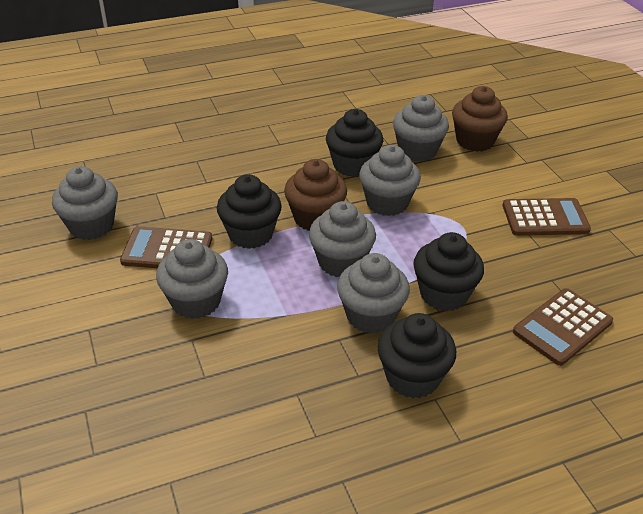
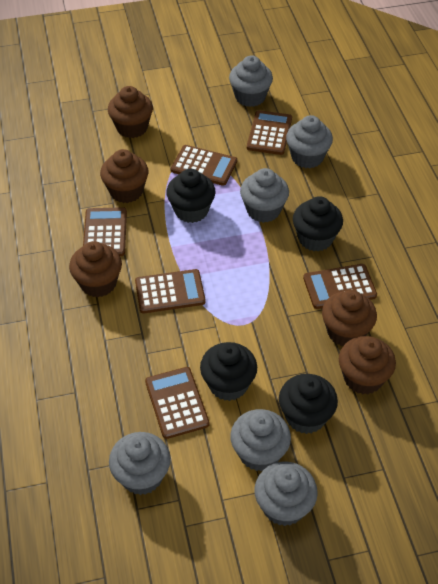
brown calculator: 3 -> 6
brown cupcake: 2 -> 5

